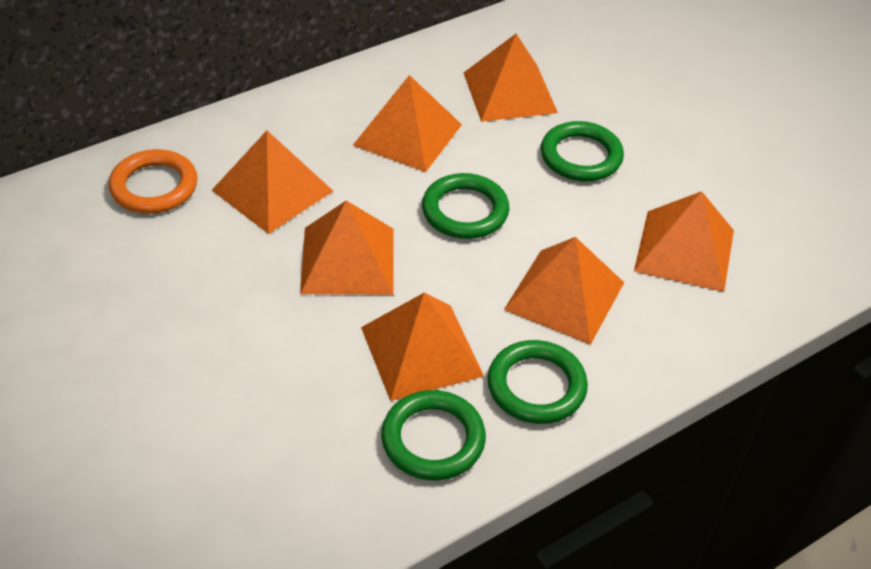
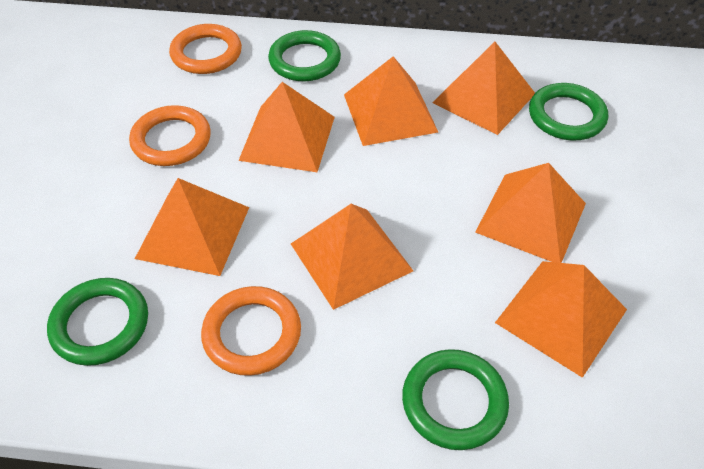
orange ring: 1 -> 3

